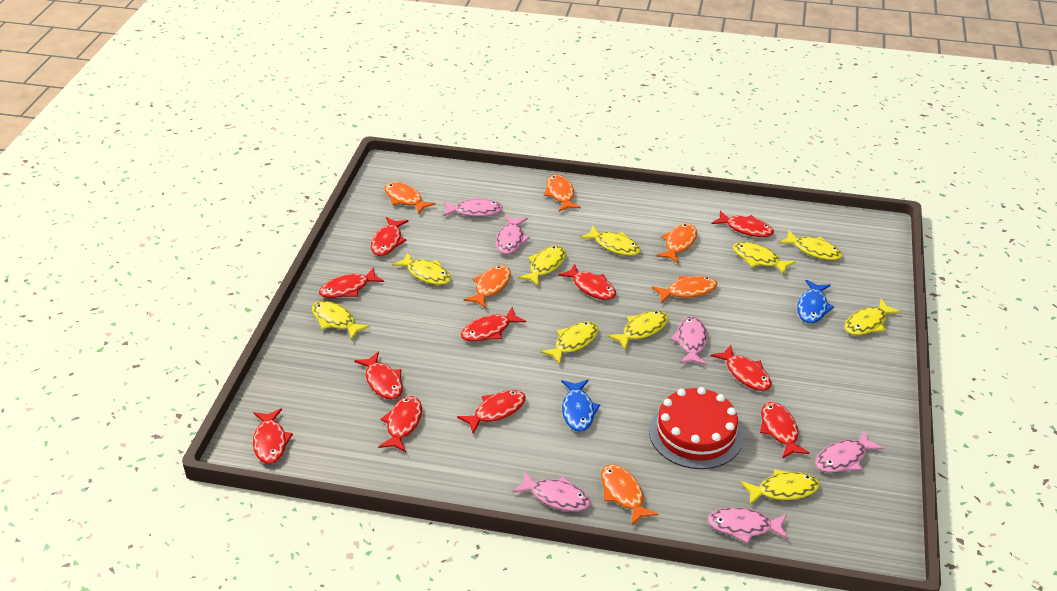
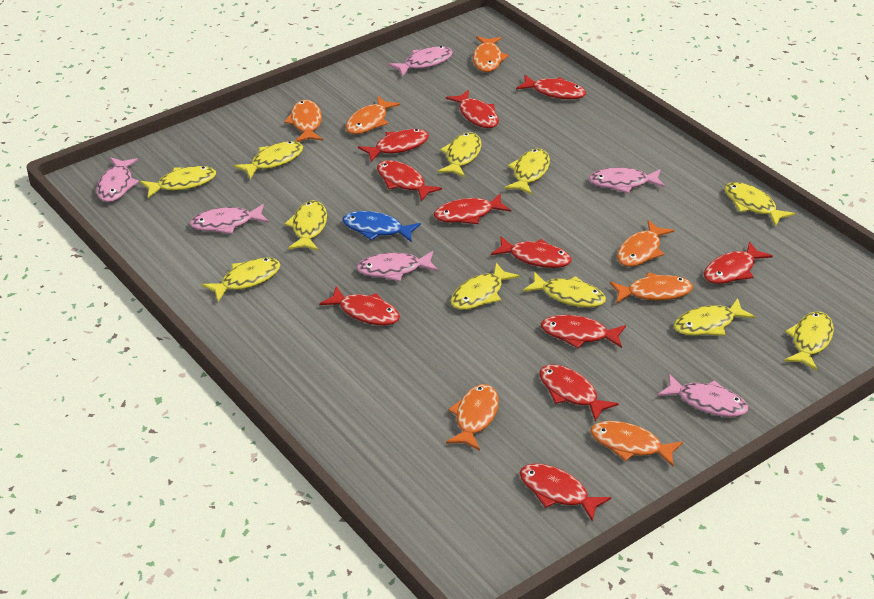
blue fish: 2 -> 1
orange fish: 6 -> 7
red cake: 1 -> 0
yellow fish: 10 -> 11

